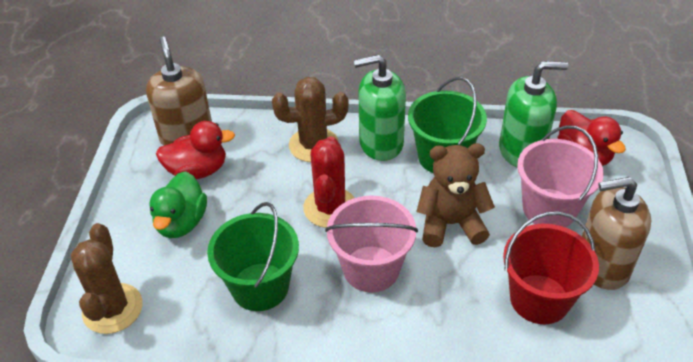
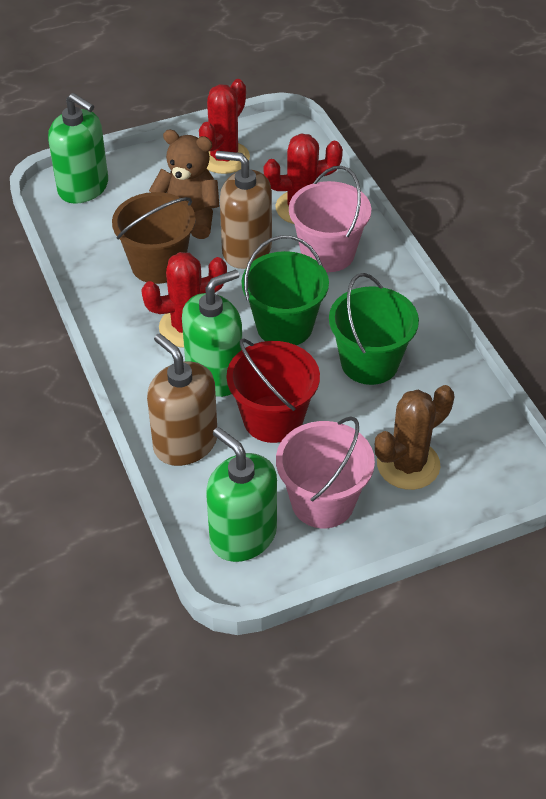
brown bucket: 0 -> 1
brown cactus: 2 -> 1
green duck: 1 -> 0
green soap dispenser: 2 -> 3
red cactus: 1 -> 3
red duck: 2 -> 0

